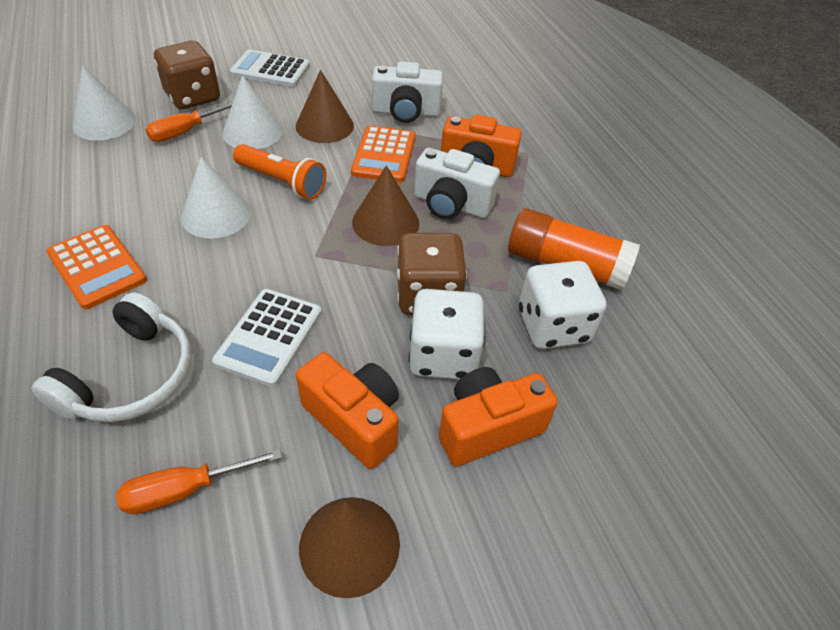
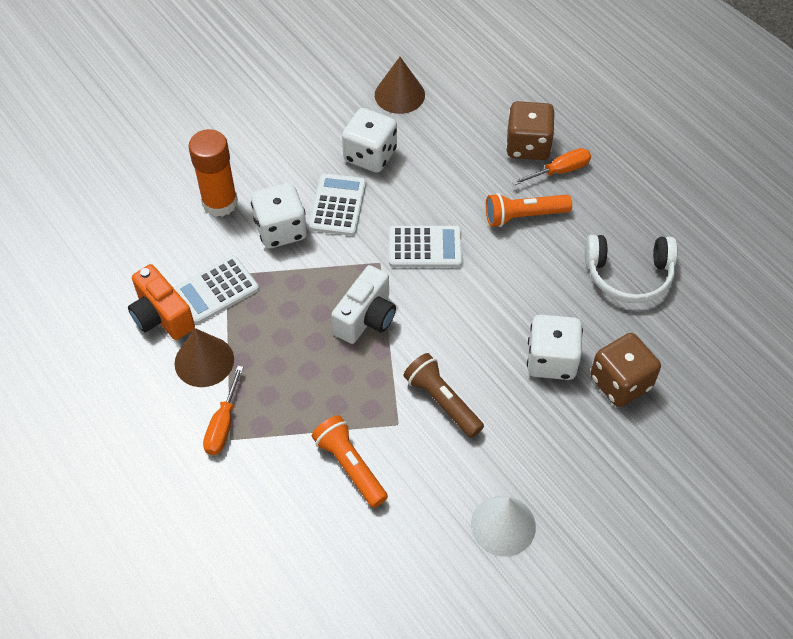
brown cone: 3 -> 2
brown flashlight: 0 -> 1
orange calculator: 2 -> 0
orange camera: 3 -> 1
orange flashlight: 1 -> 2
white calculator: 2 -> 3
white camera: 2 -> 1
white cone: 3 -> 1
white dice: 2 -> 3

